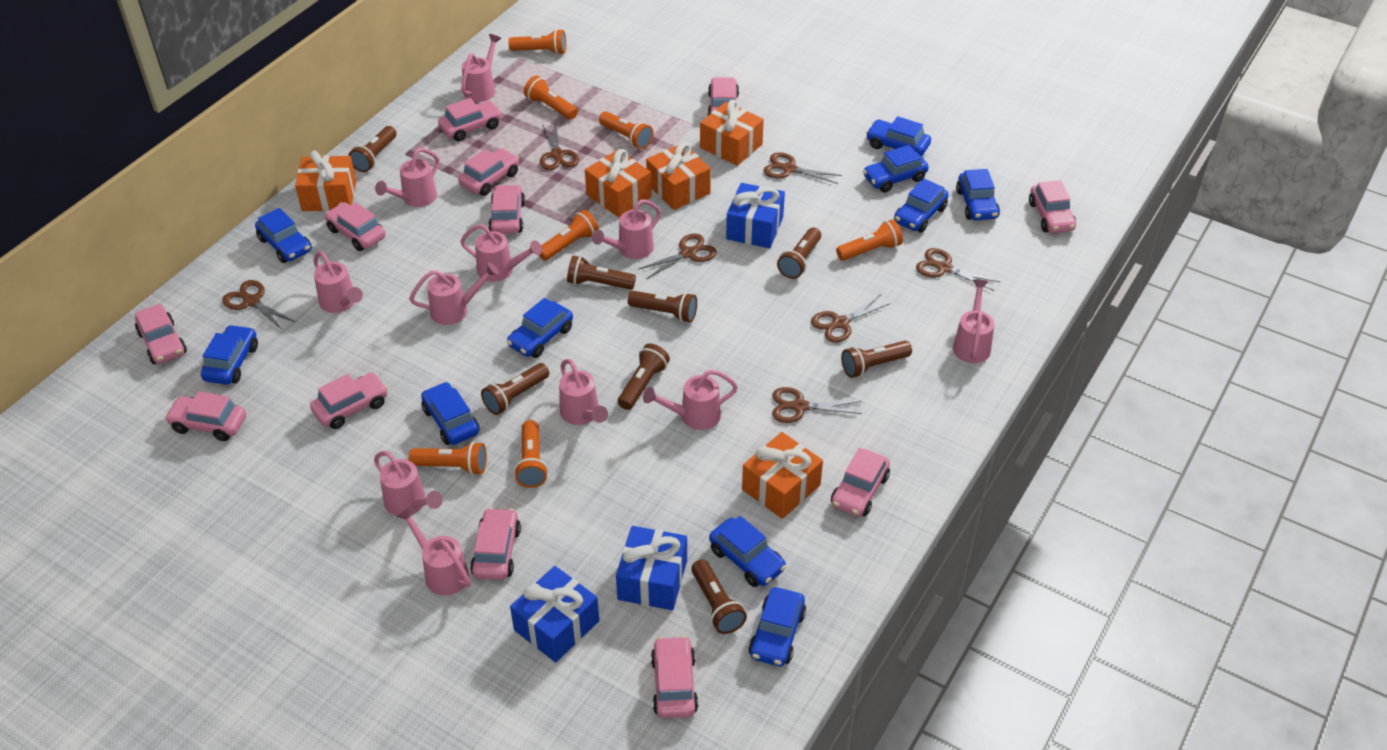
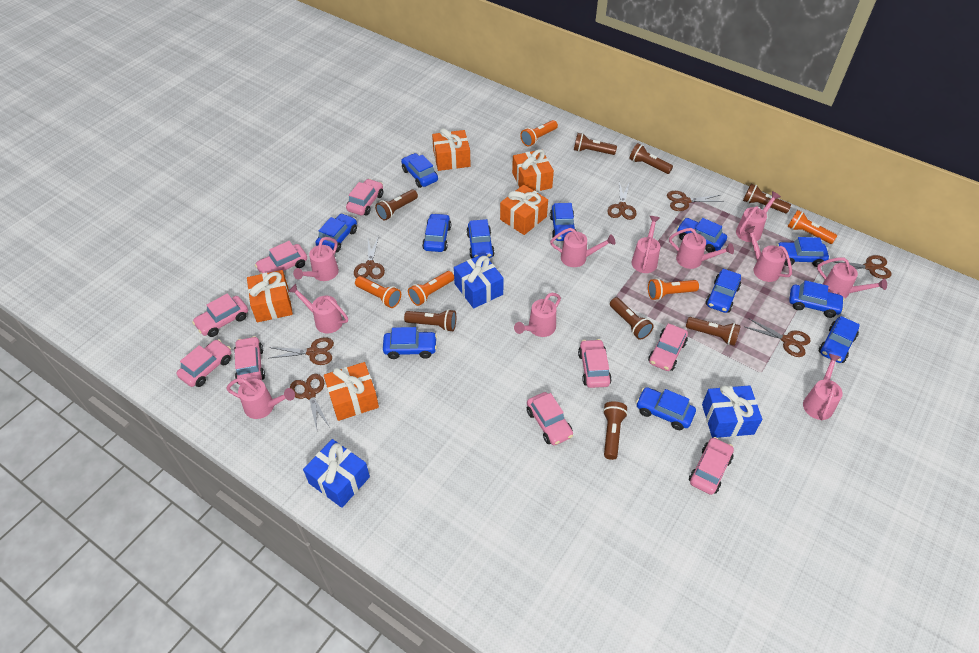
blue car: 10 -> 12
orange flashlight: 7 -> 5
pink car: 12 -> 9

